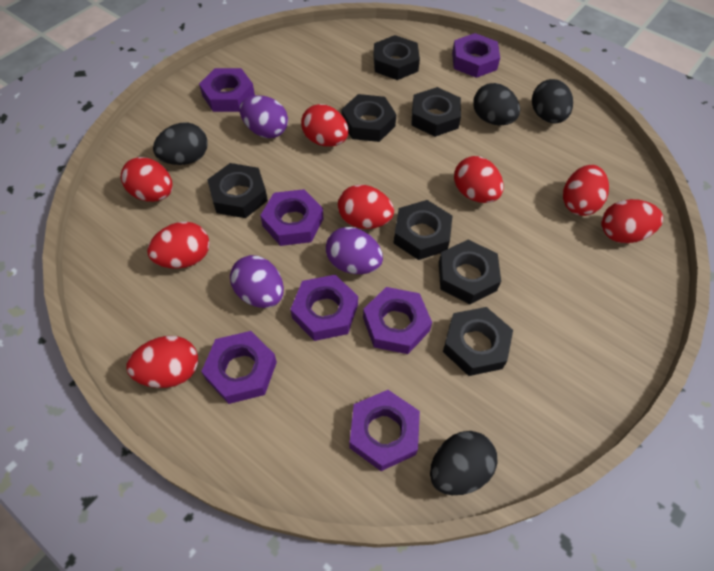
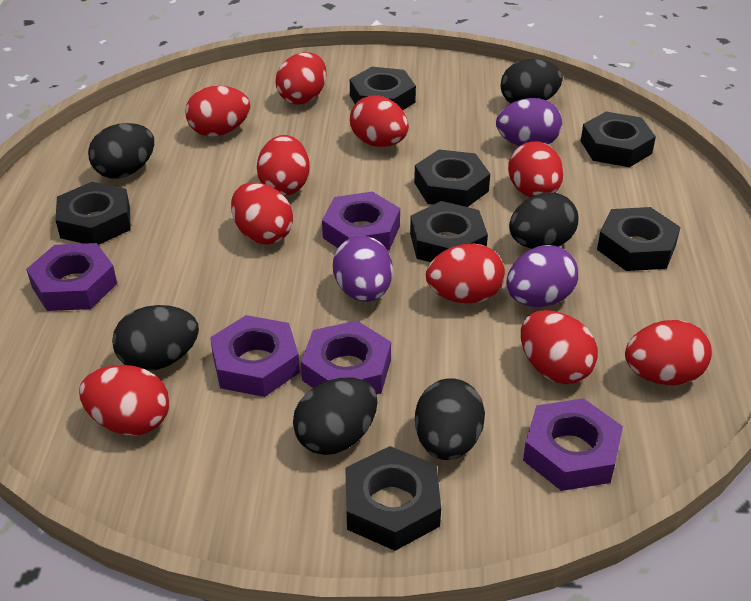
black egg: 4 -> 6
purple nut: 7 -> 5
red egg: 8 -> 10

